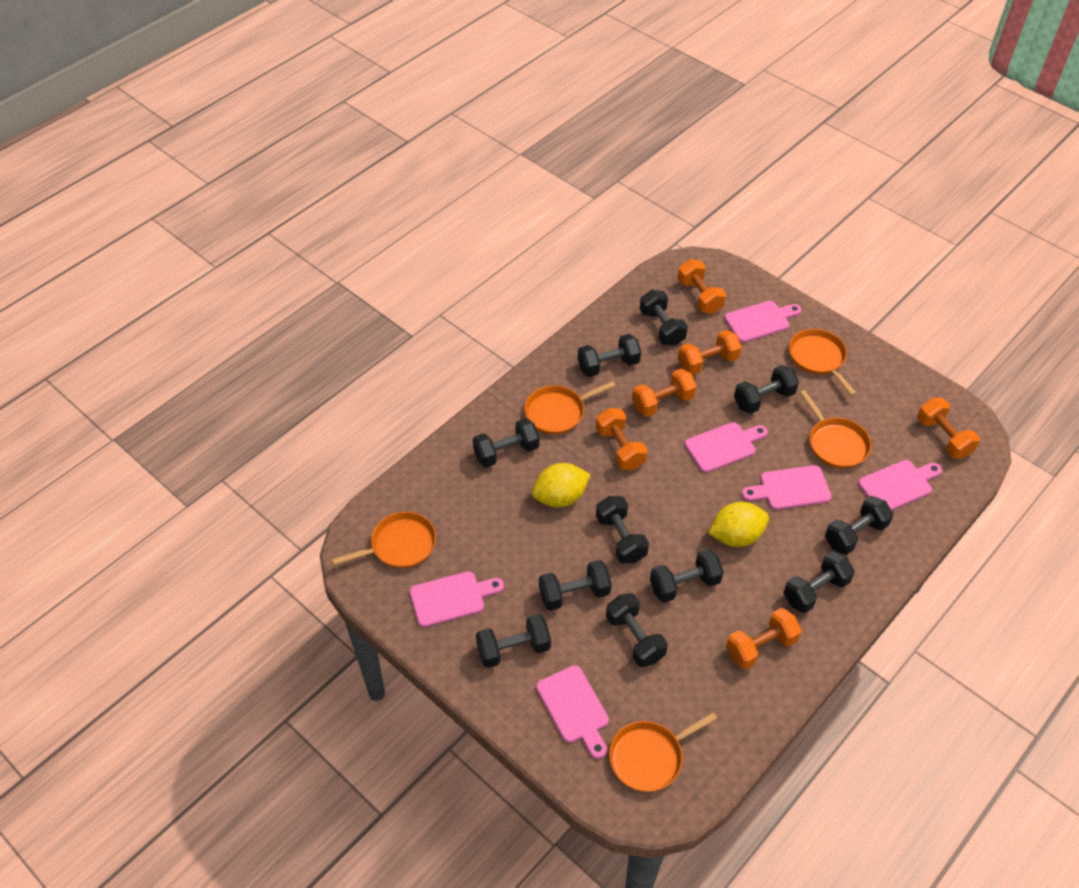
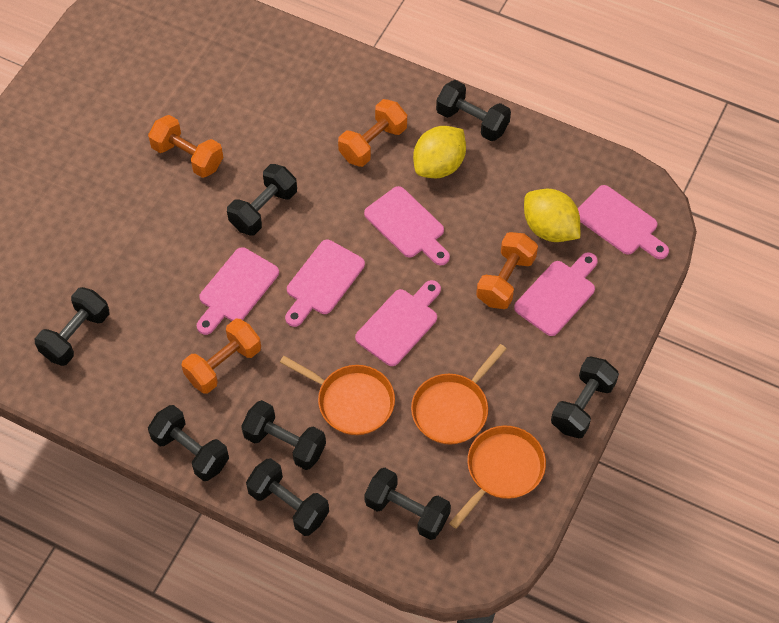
black dumbbell: 11 -> 8
orange dumbbell: 6 -> 4
orange pan: 5 -> 3

